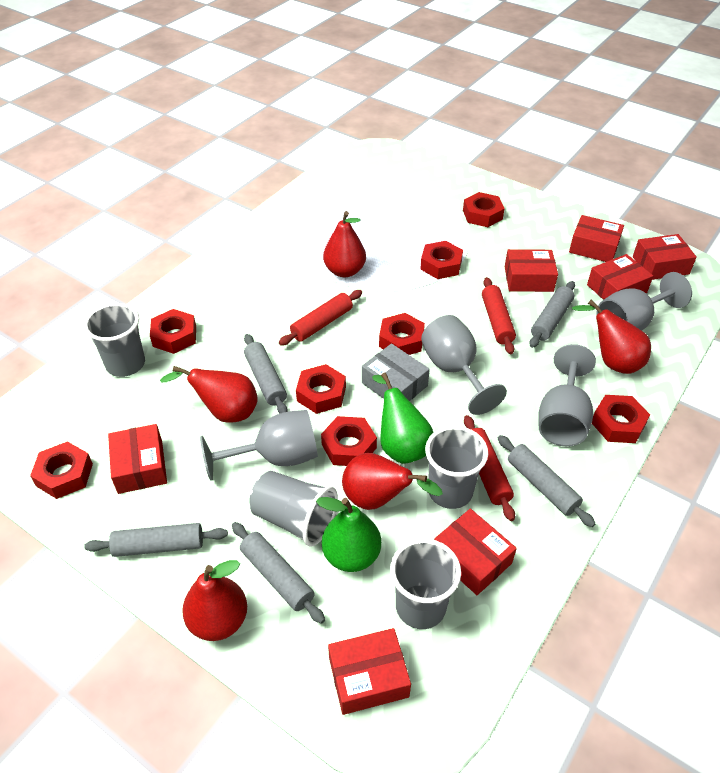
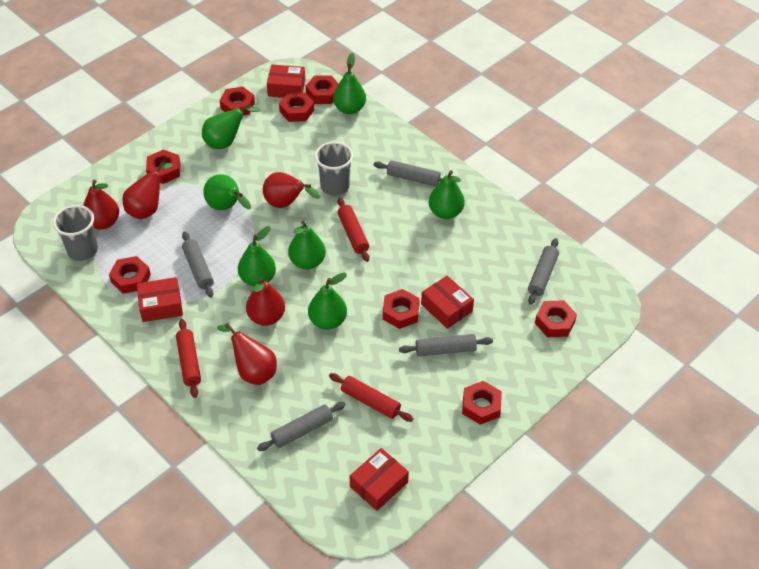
green pear: 2 -> 7
grey box: 1 -> 0
grey cup: 4 -> 2
grey goblet: 4 -> 0
red box: 7 -> 4

